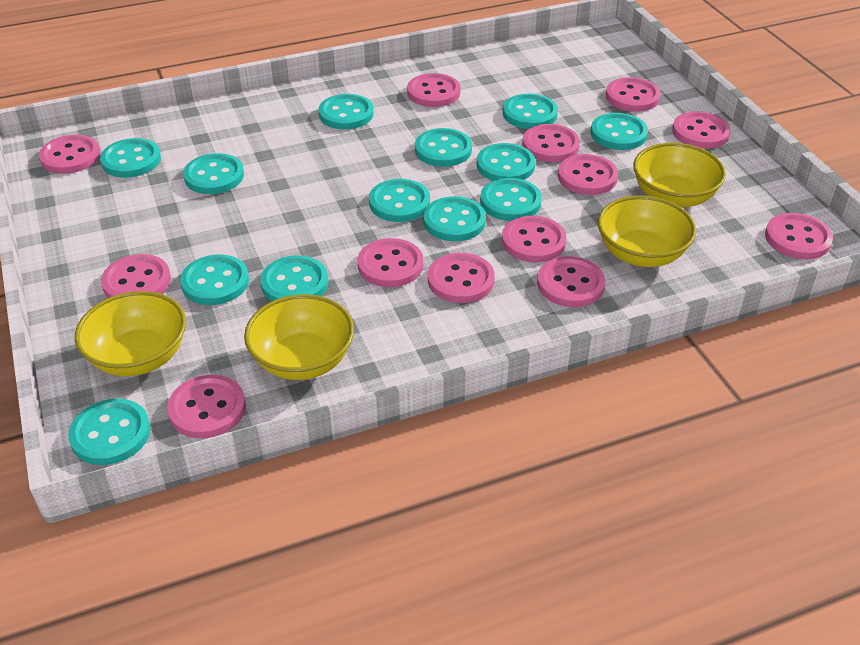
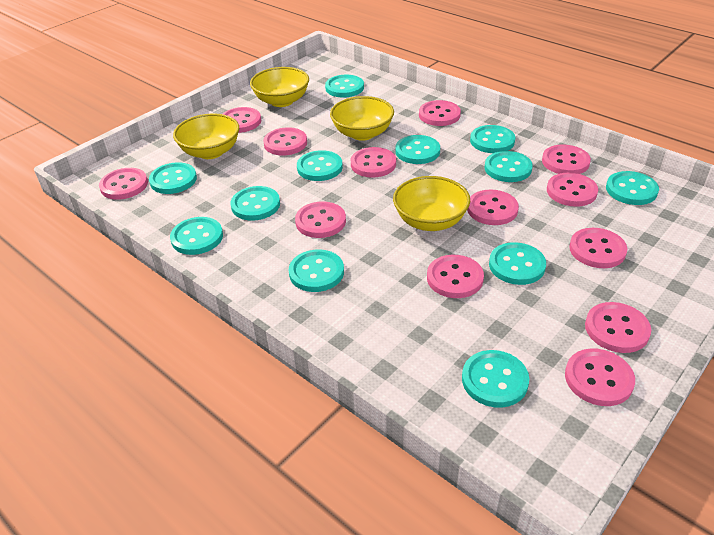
turquoise button: 13 -> 12

